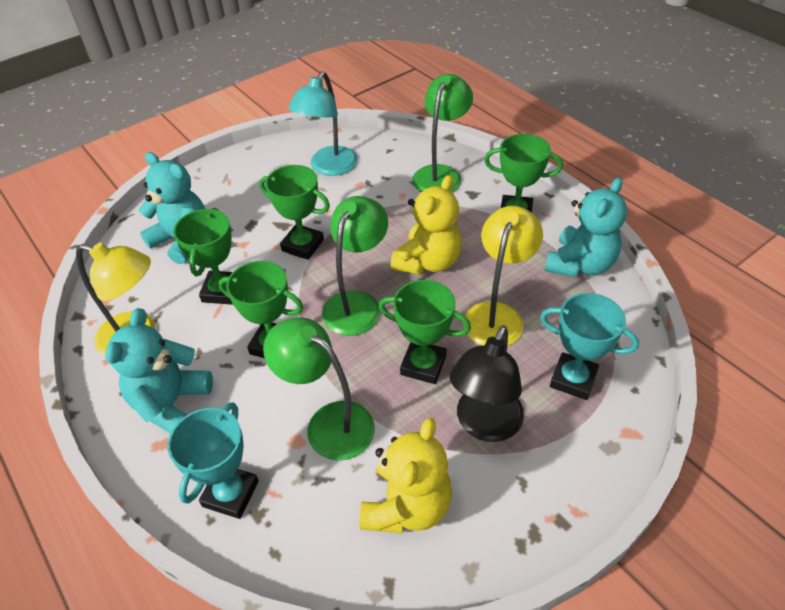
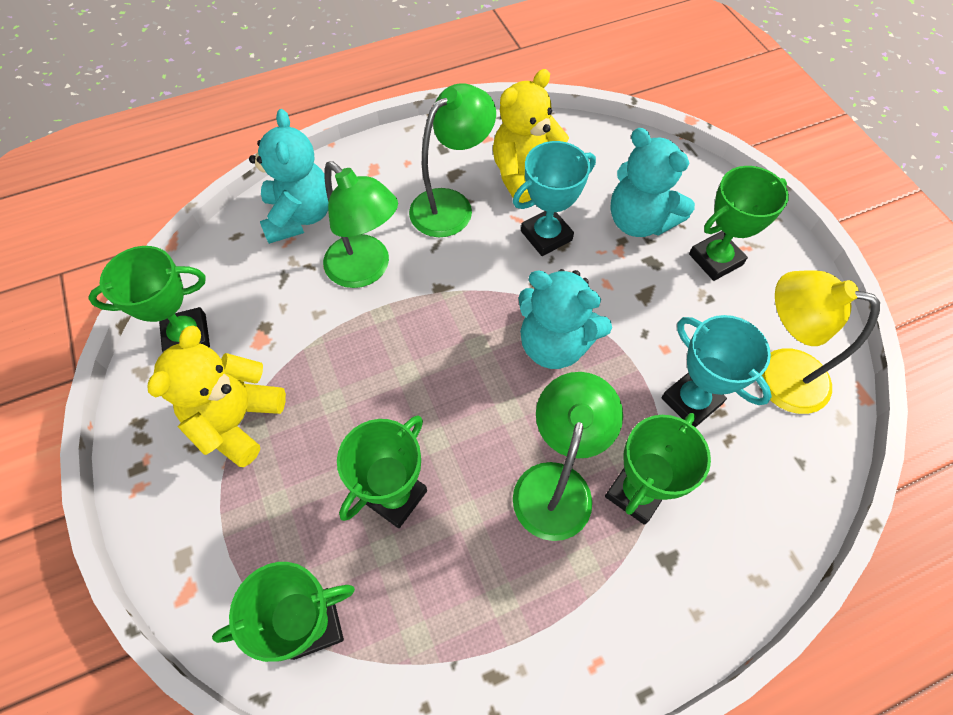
black lamp: 1 -> 0
turquoise lamp: 1 -> 0
yellow lamp: 2 -> 1

